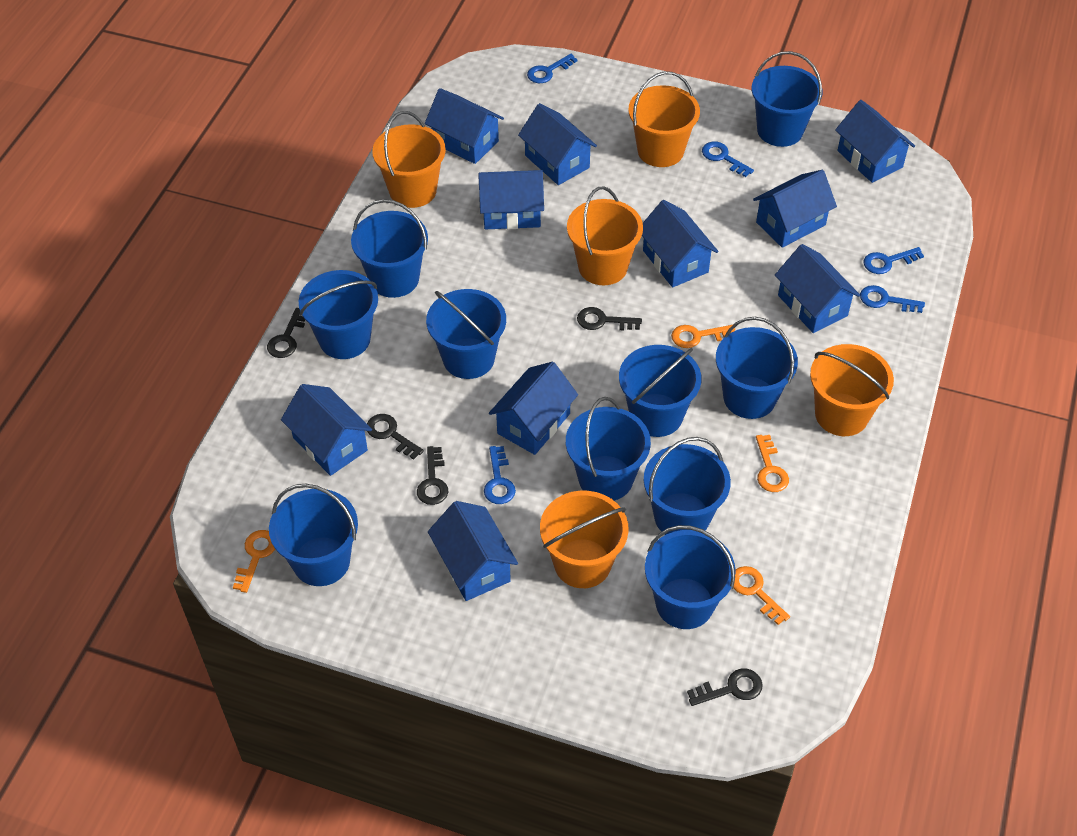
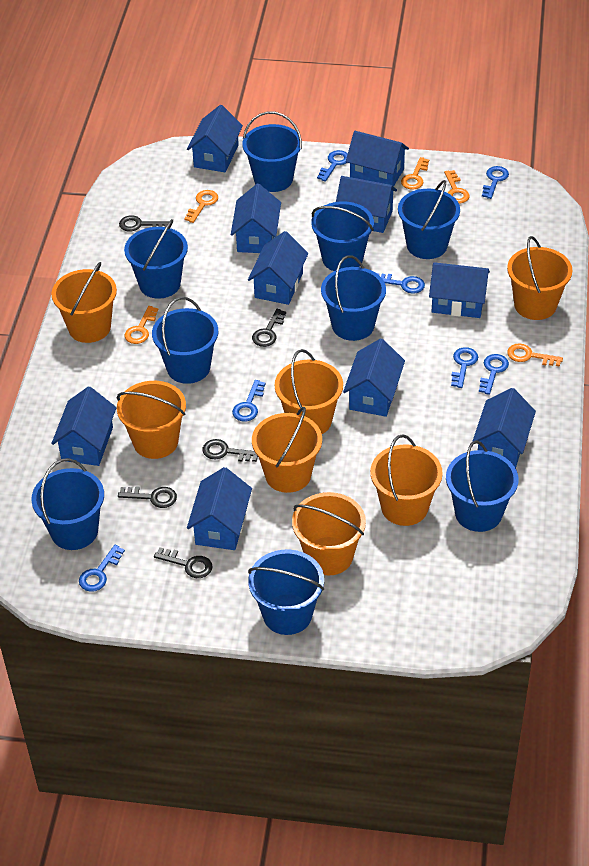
blue bucket: 10 -> 9
blue key: 5 -> 7
orange bucket: 5 -> 7
orange key: 4 -> 5

